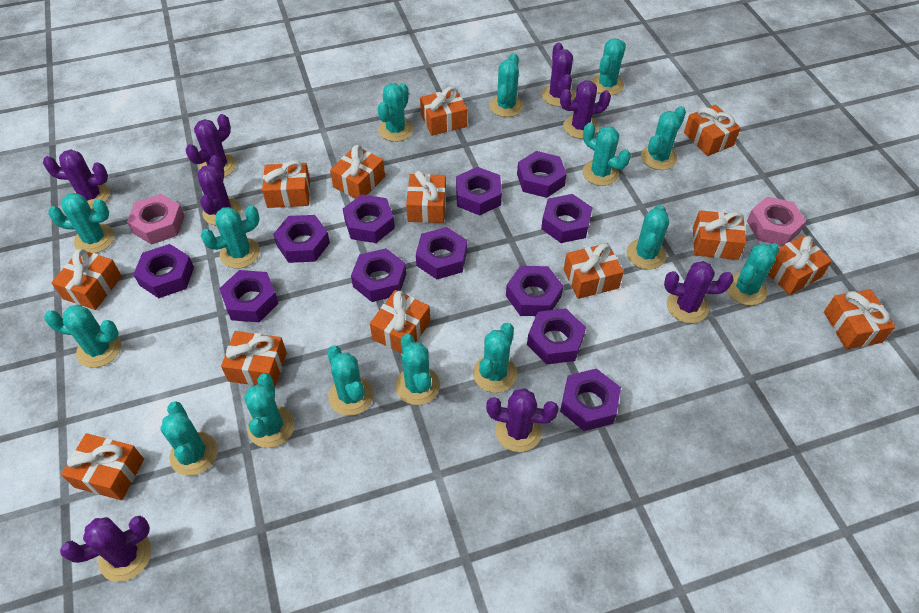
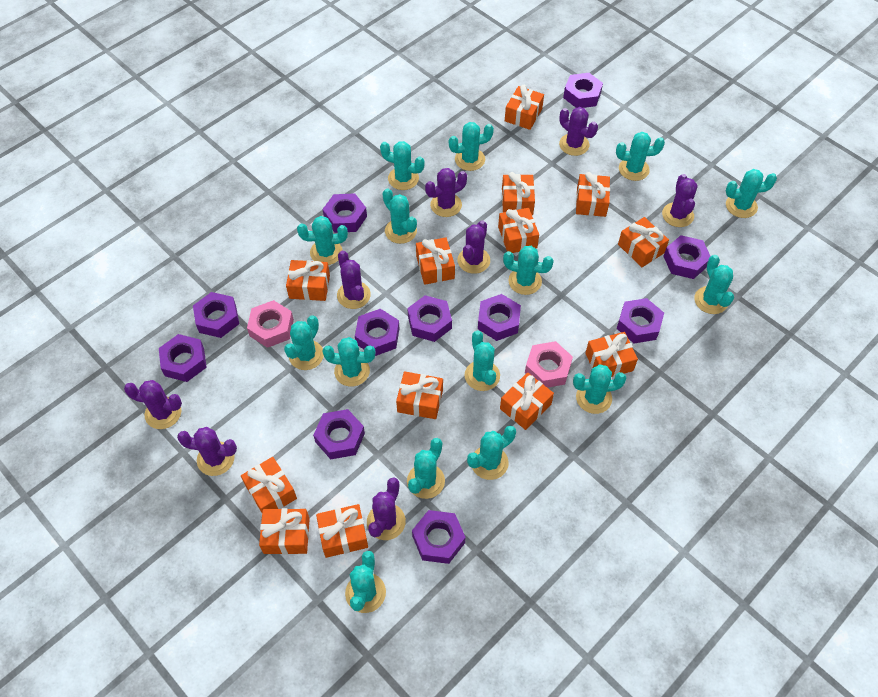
purple nut: 12 -> 11

